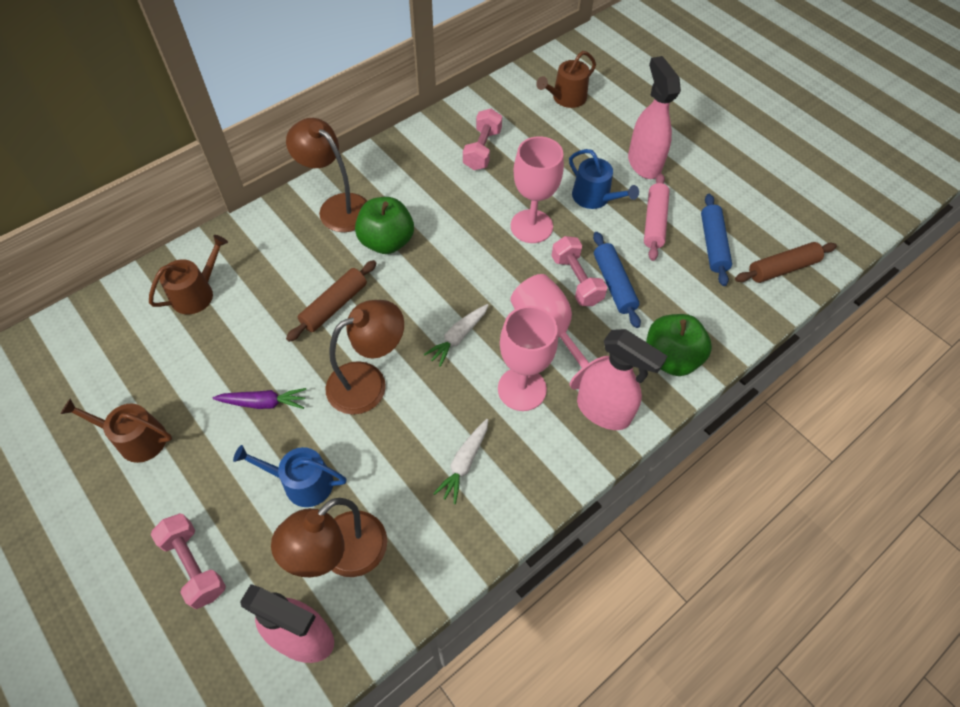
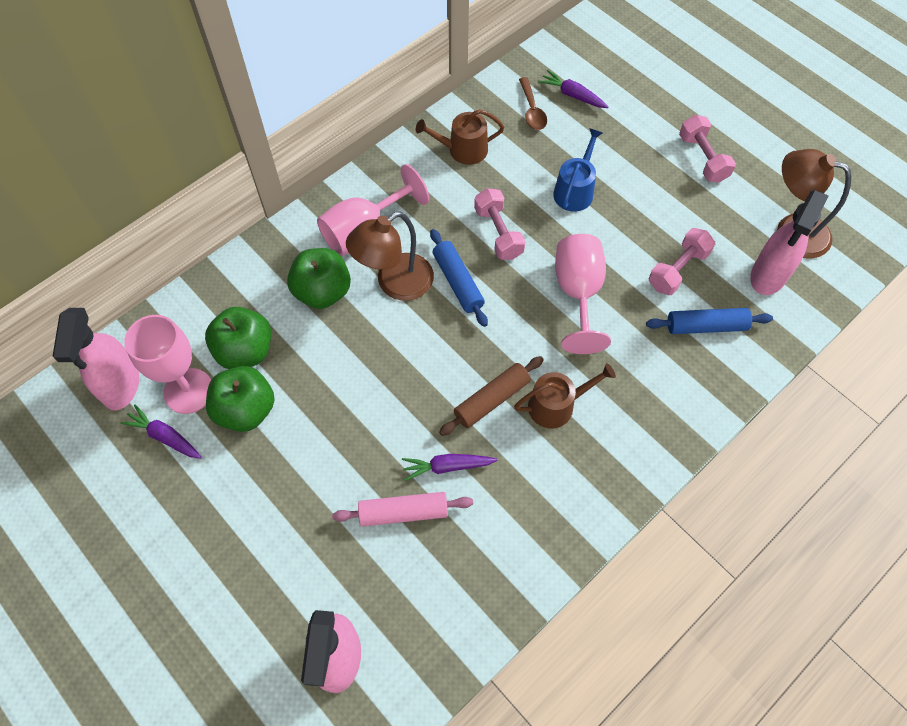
blue watering can: 2 -> 1
brown lamp: 3 -> 2
brown rolling pin: 2 -> 1
brown spoon: 0 -> 1
brown watering can: 3 -> 2
green apple: 2 -> 3
purple carrot: 1 -> 3
white carrot: 2 -> 0

